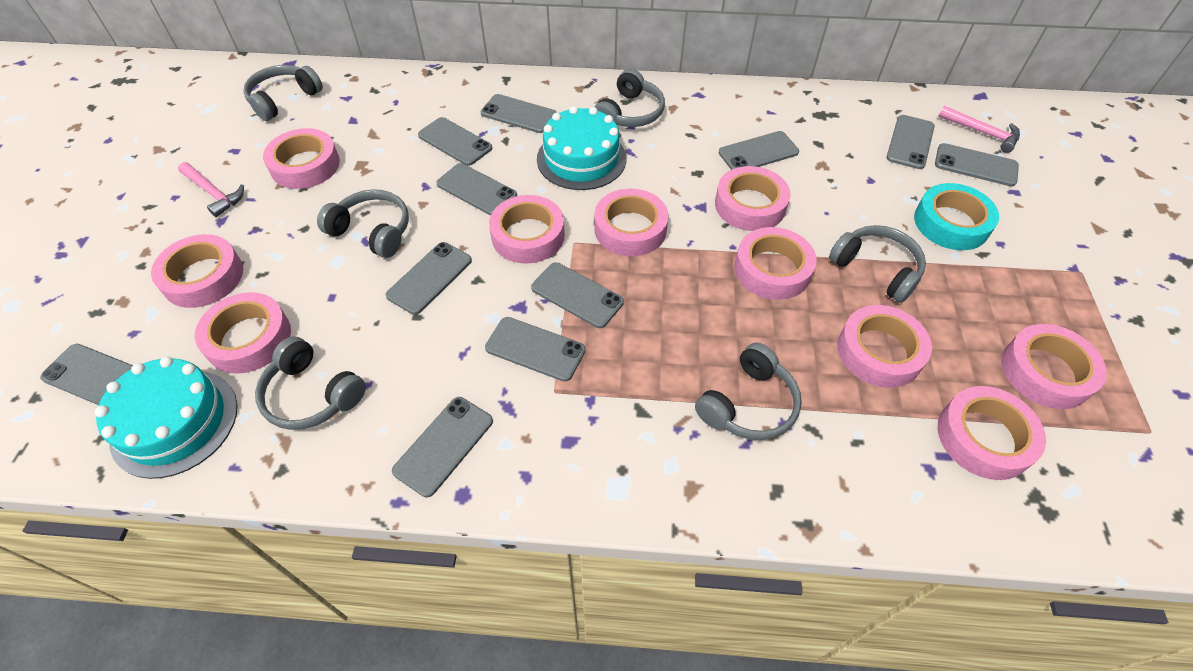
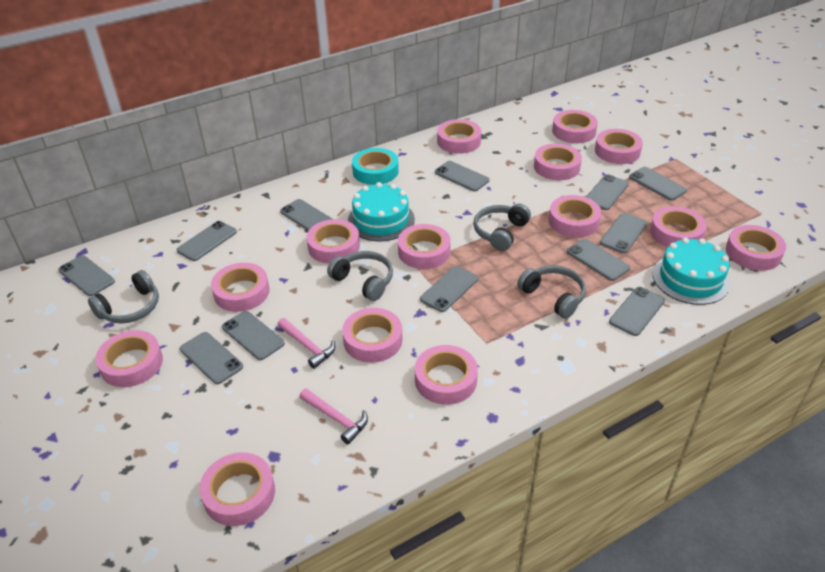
grey headphones: 6 -> 4
grey phone: 11 -> 12
pink tape: 10 -> 14

